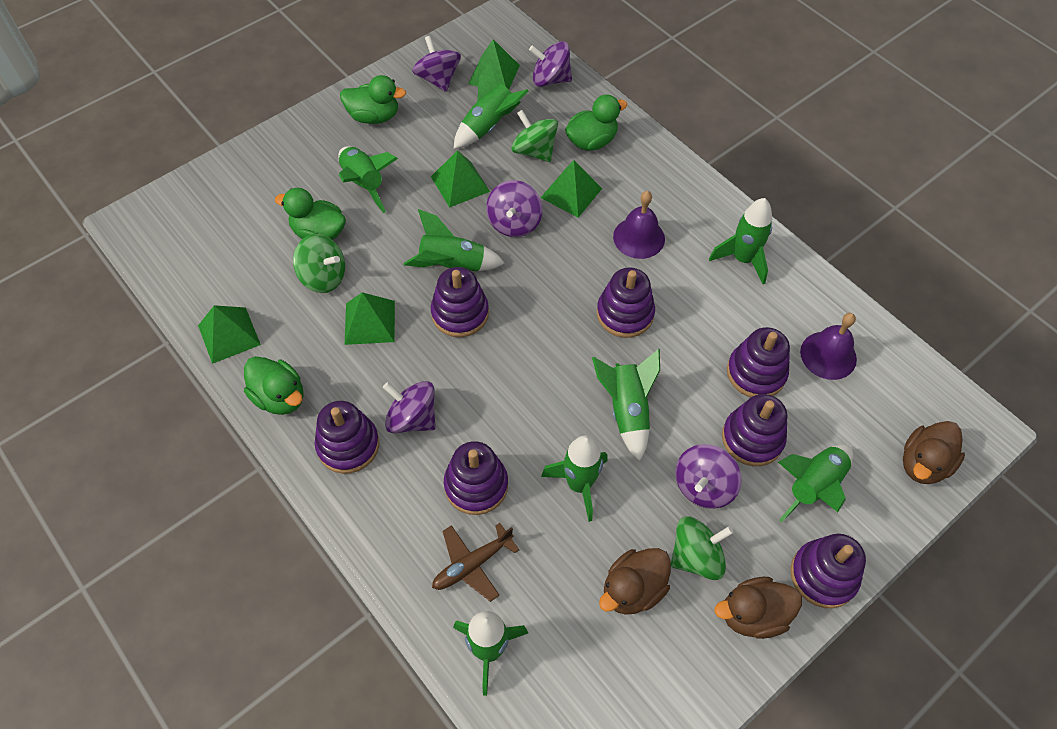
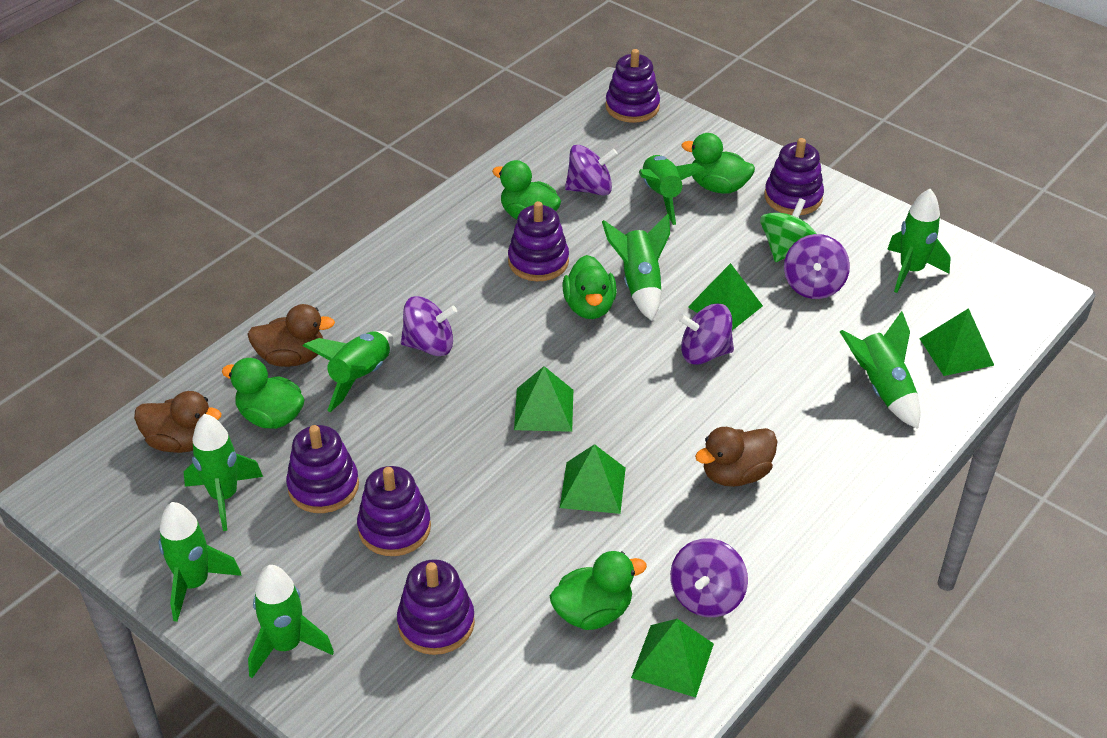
brown plane: 1 -> 0
green duck: 4 -> 5
green spinning top: 3 -> 1
purple bell: 2 -> 0
purple stacking toy: 7 -> 6

